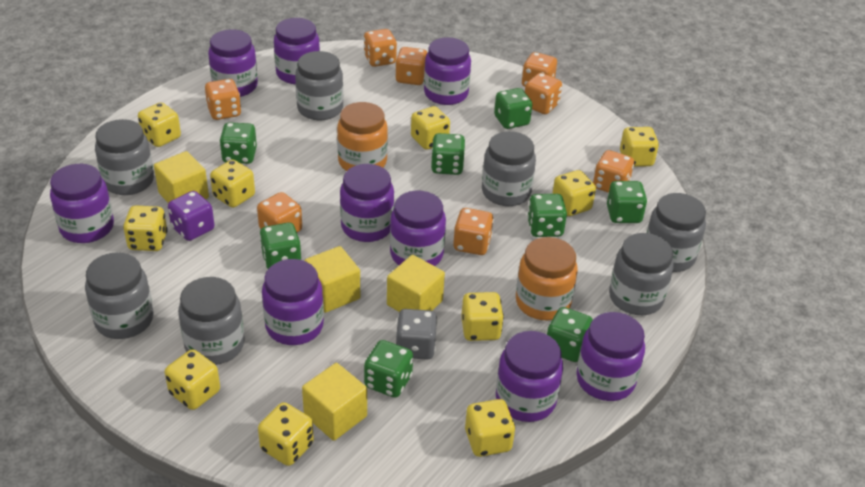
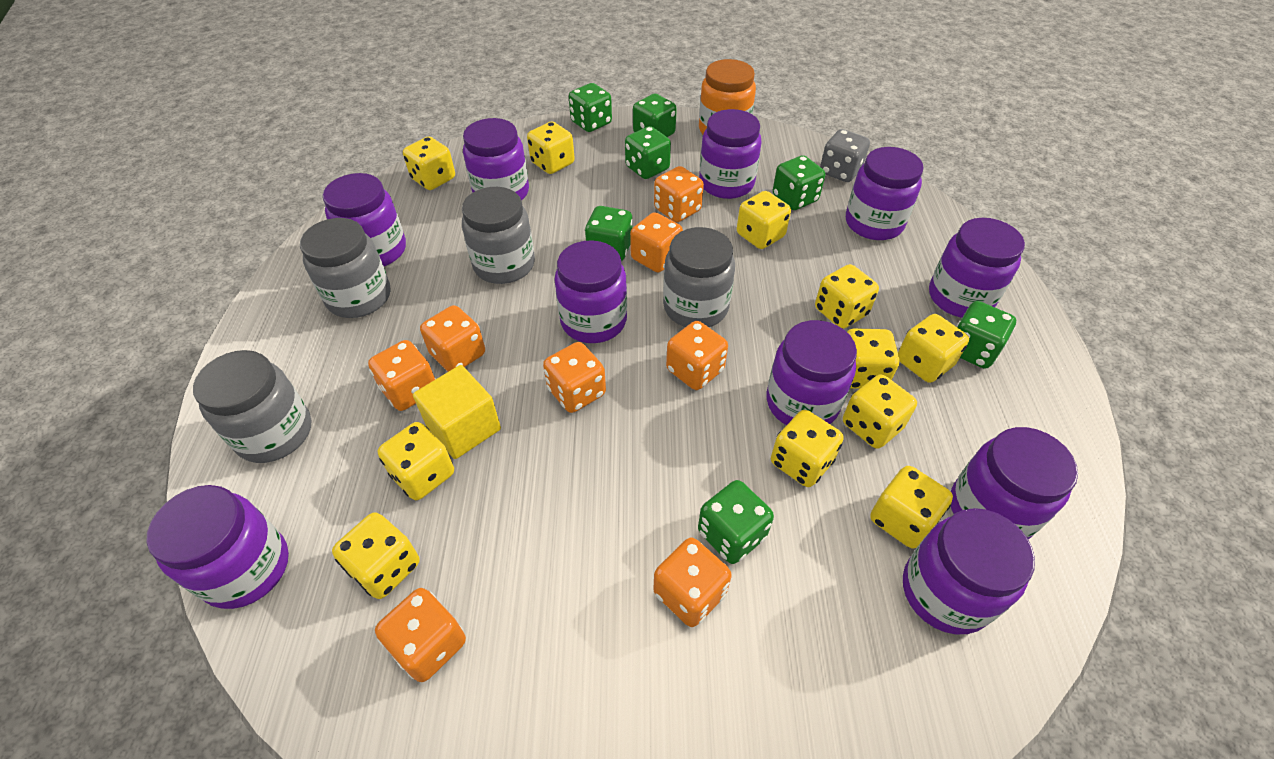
green dice: 8 -> 7
grey jar: 7 -> 4
orange jar: 2 -> 1
purple dice: 1 -> 0
purple jar: 9 -> 10
yellow cube: 4 -> 1
yellow dice: 10 -> 11

